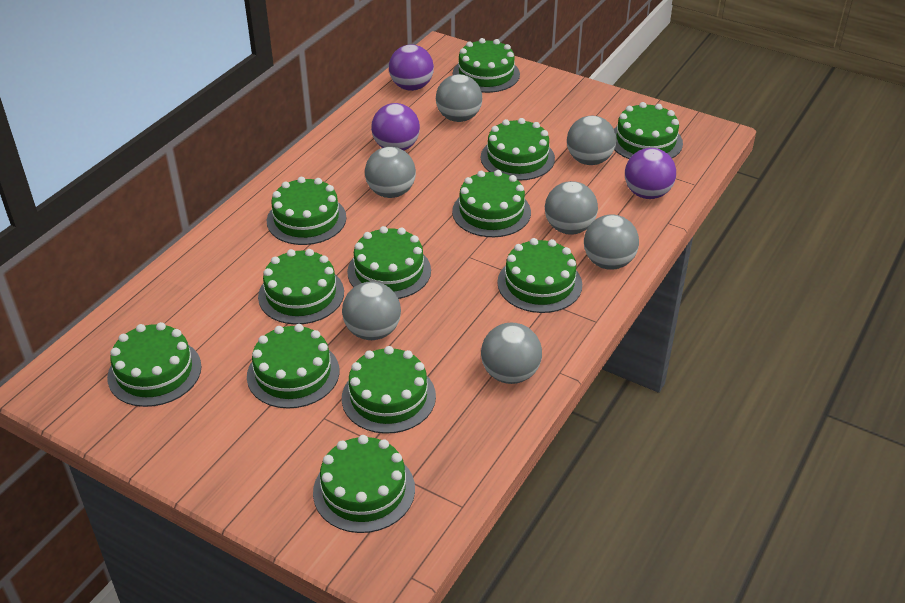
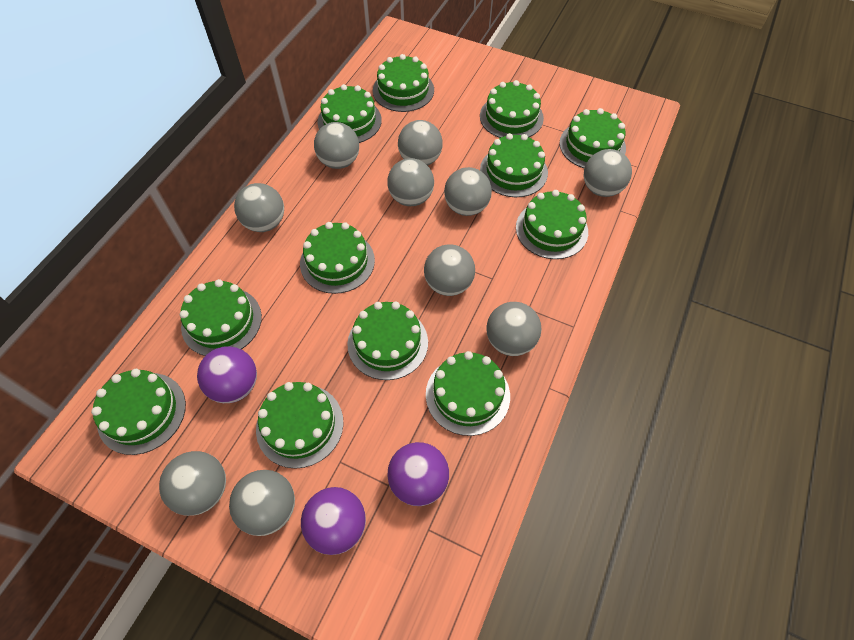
grey ball: 7 -> 10

